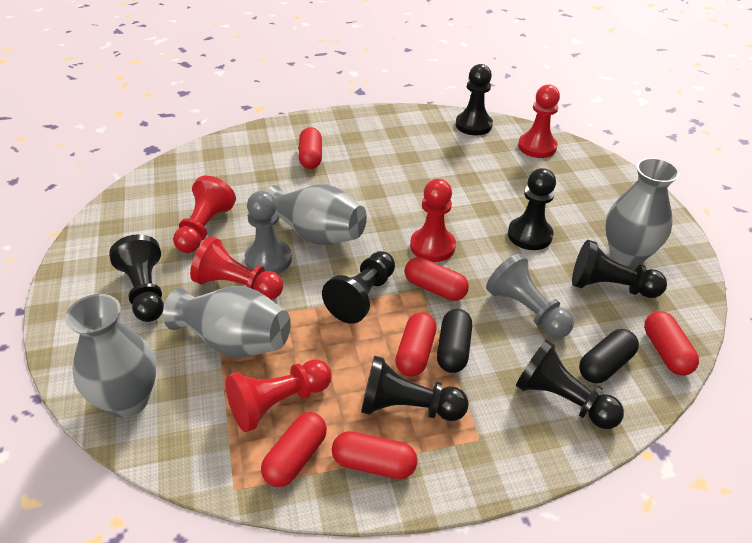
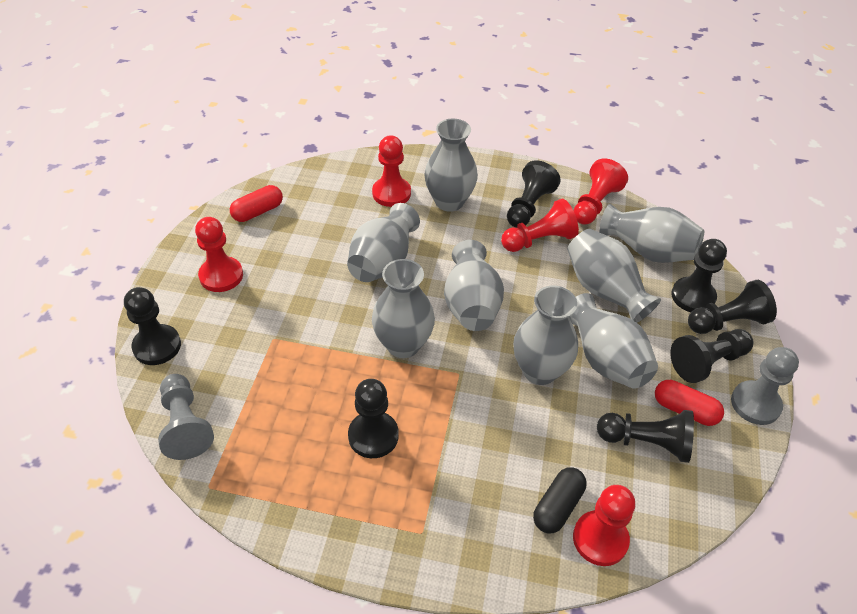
black capsule: 2 -> 1
grey vase: 4 -> 8
red capsule: 6 -> 2

